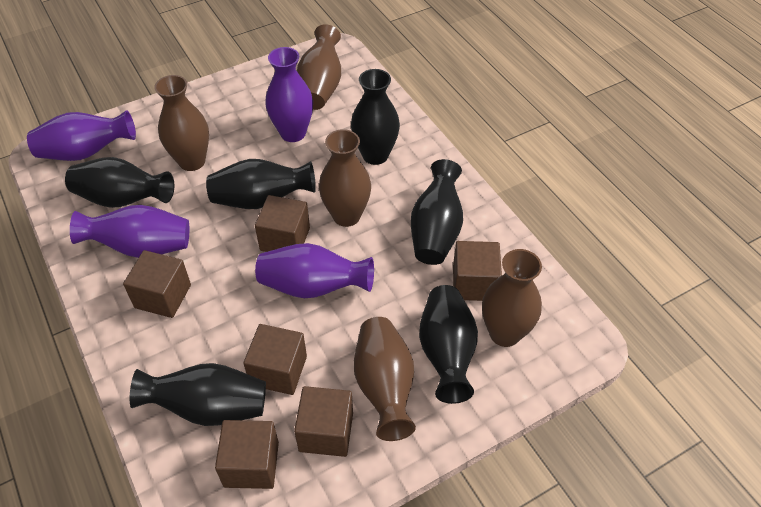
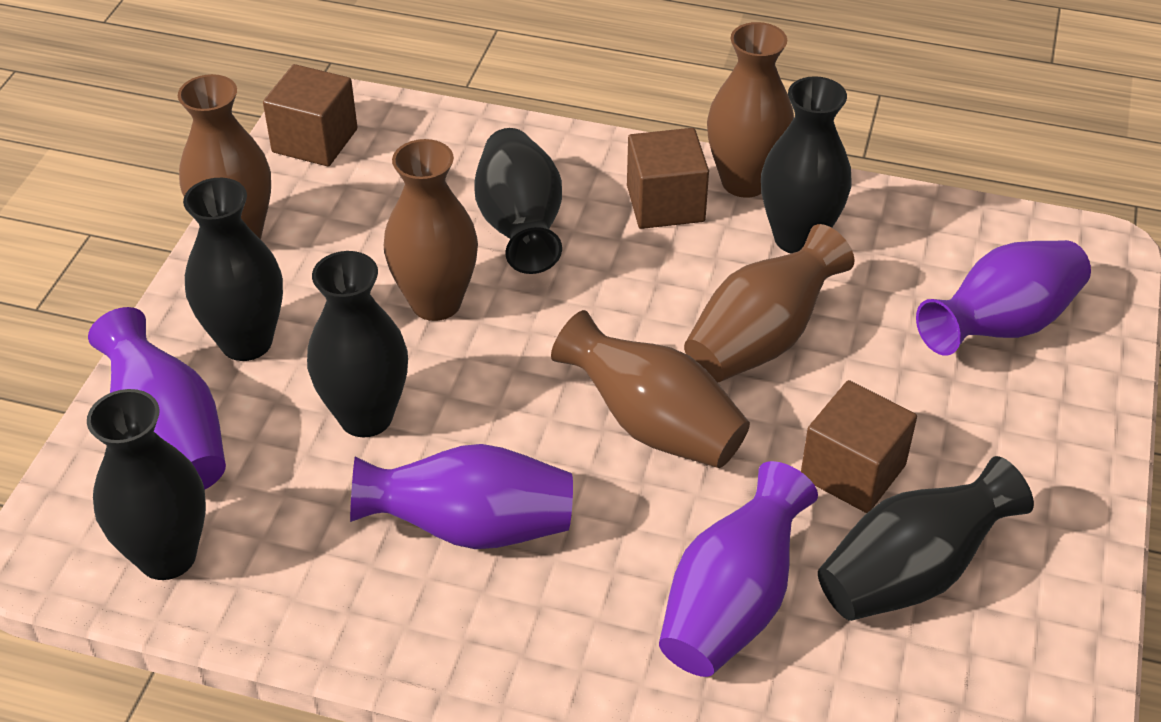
brown cube: 6 -> 3

